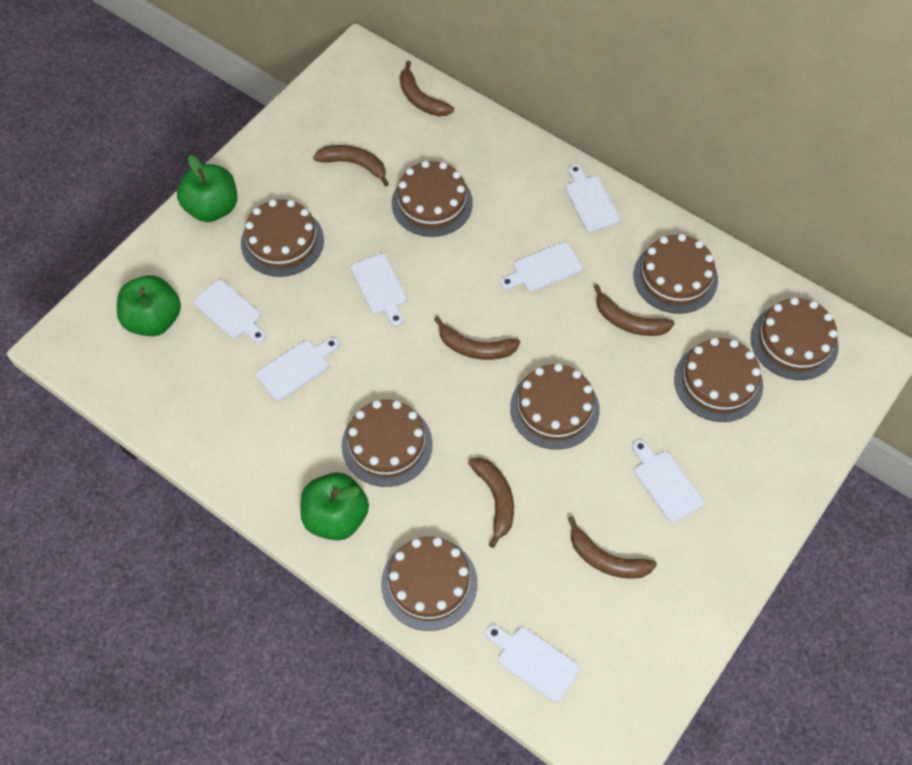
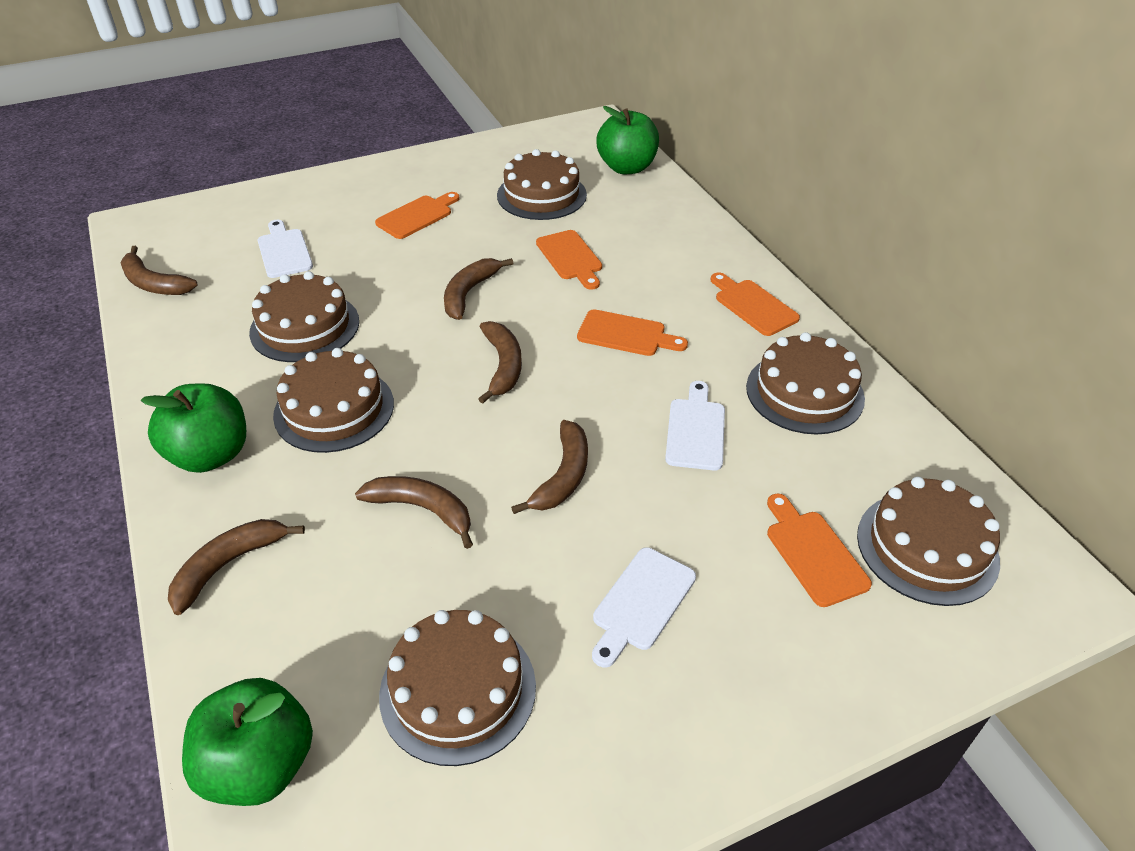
brown cake: 8 -> 6
orange cutting board: 0 -> 5
white cutting board: 7 -> 3

